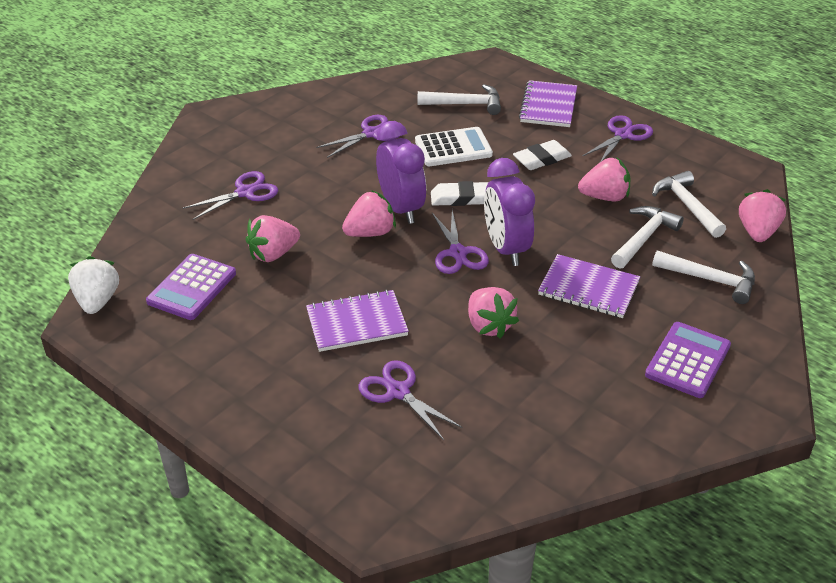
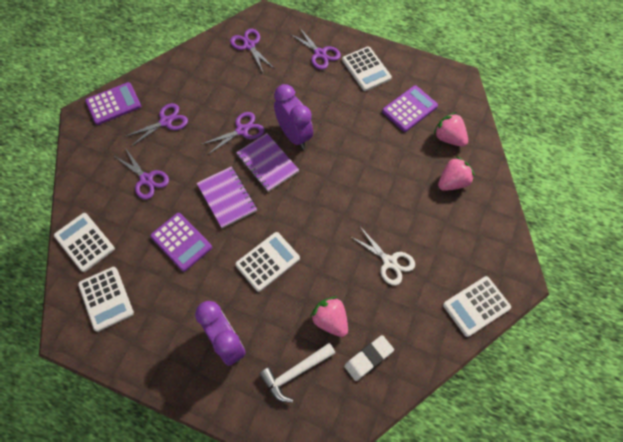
pink strawberry: 5 -> 3
purple calculator: 2 -> 3
purple notebook: 3 -> 2
white calculator: 1 -> 5
white eraser: 2 -> 1
white hammer: 4 -> 1
white scissors: 0 -> 1
white strawberry: 1 -> 0

